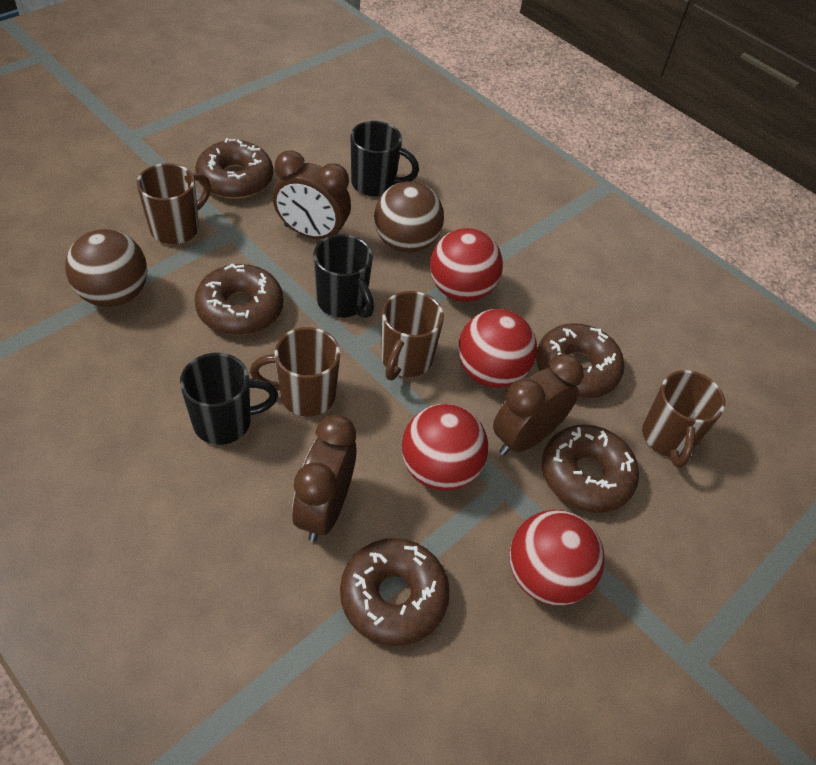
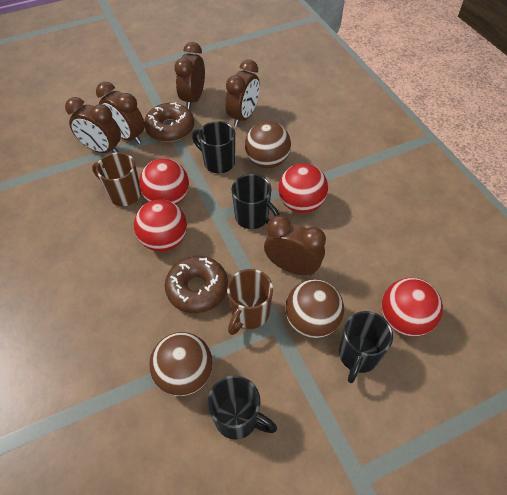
black mug: 3 -> 4
brown ball: 2 -> 3
brown clock: 3 -> 5
brown donut: 5 -> 2
brown mug: 4 -> 2

